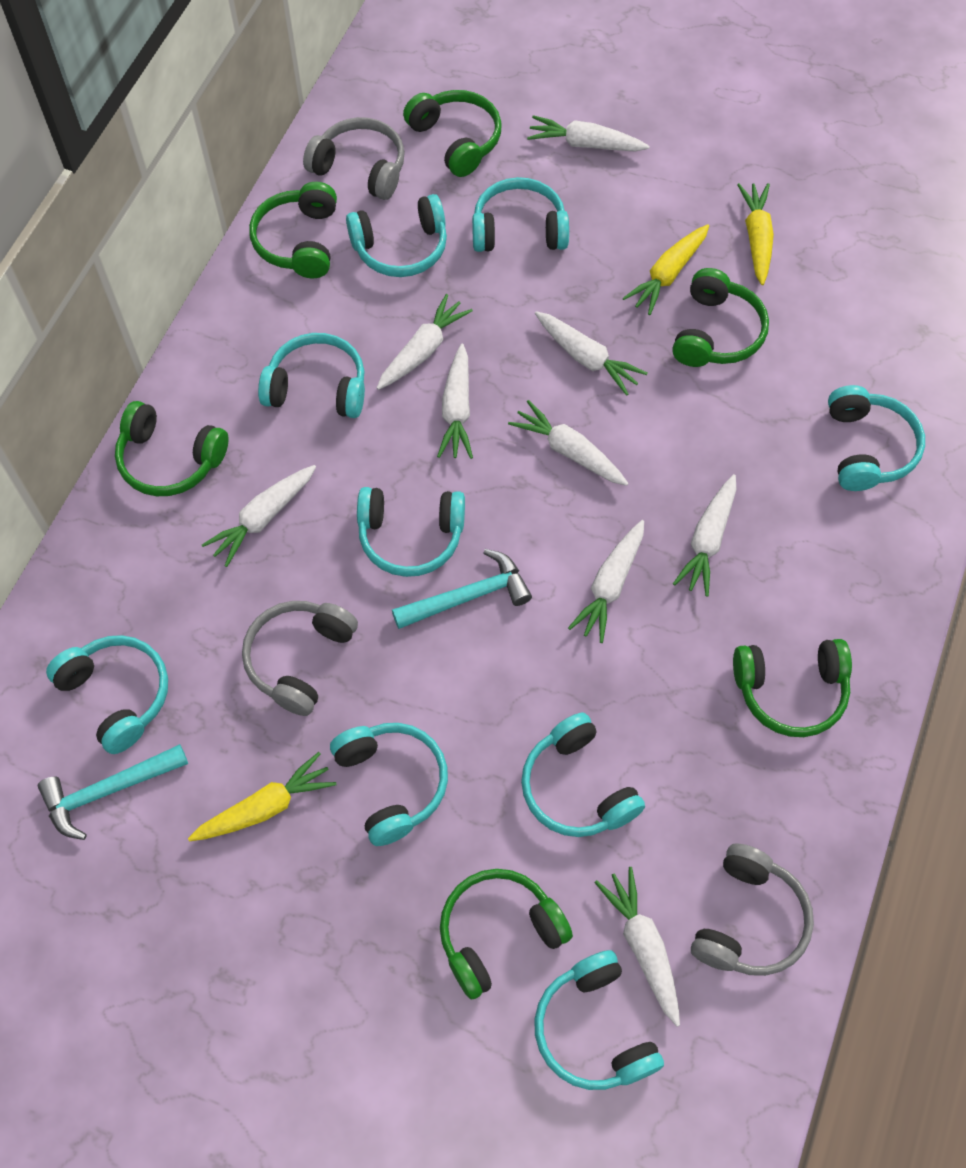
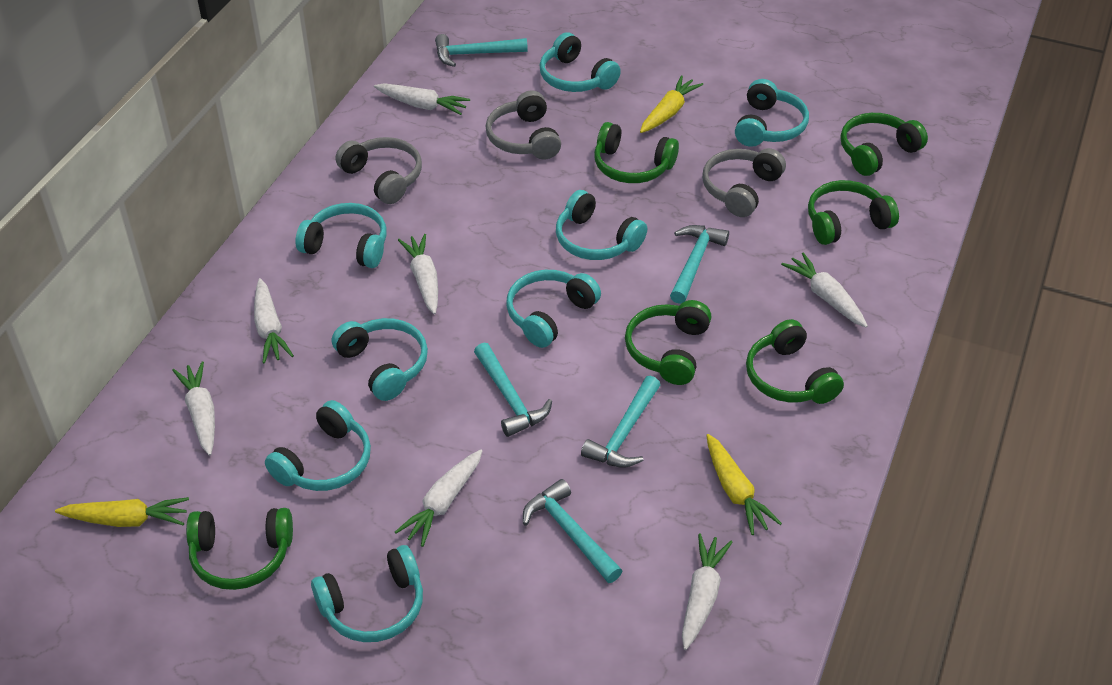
turquoise hammer: 2 -> 5
turquoise headphones: 9 -> 8
white carrot: 9 -> 7

